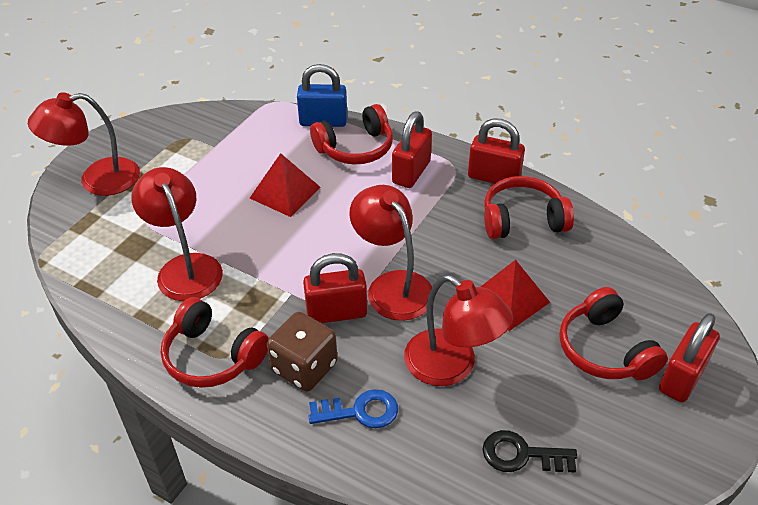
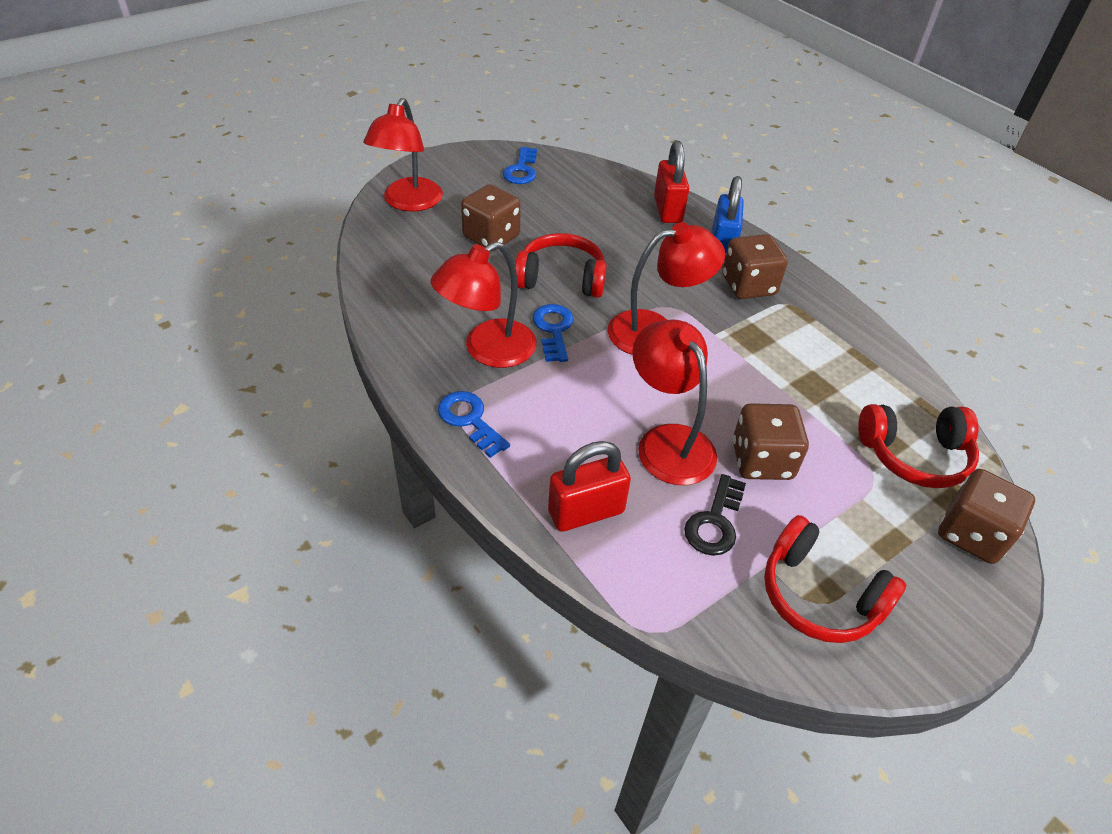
blue key: 1 -> 3
brown dice: 1 -> 4
red headphones: 4 -> 3
red padlock: 4 -> 2
red pyramid: 2 -> 0

